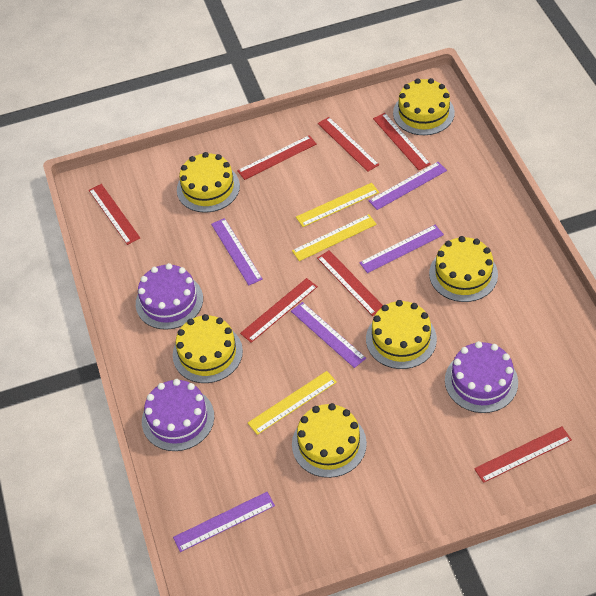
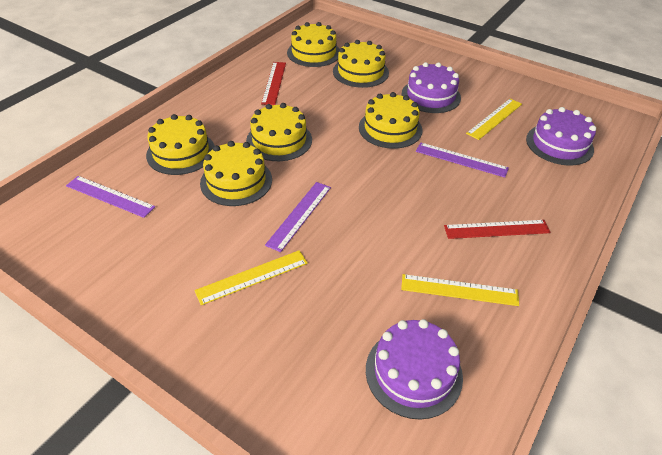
purple ruler: 5 -> 3
red ruler: 7 -> 2

